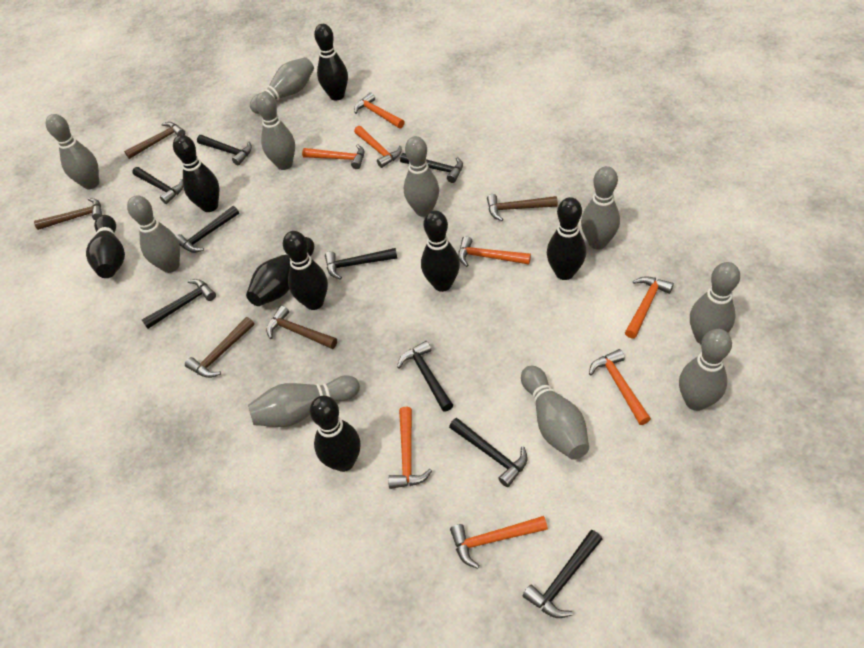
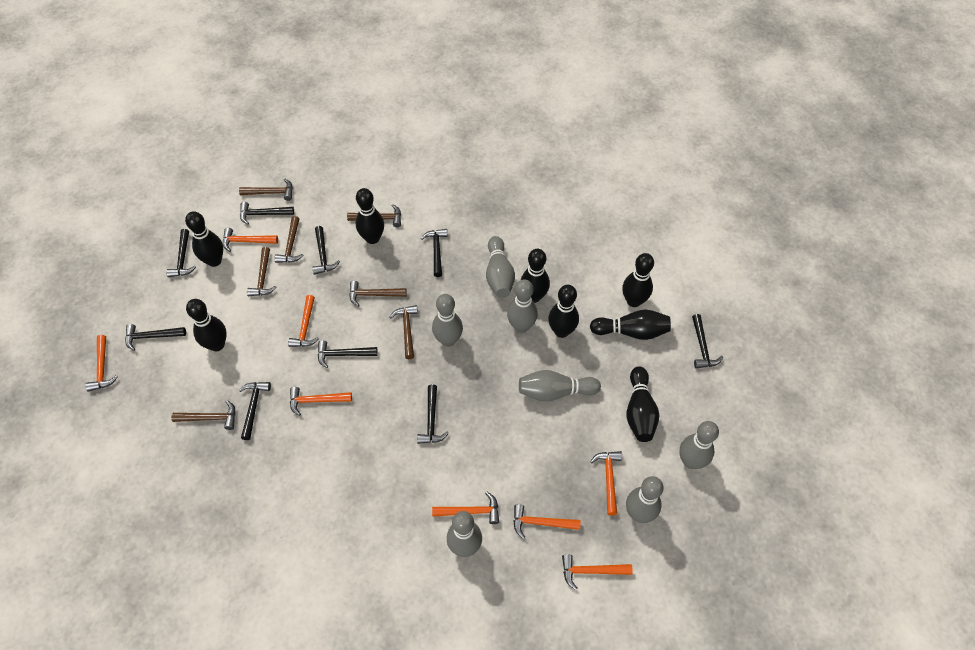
brown hammer: 5 -> 7
grey bowling pin: 10 -> 7

